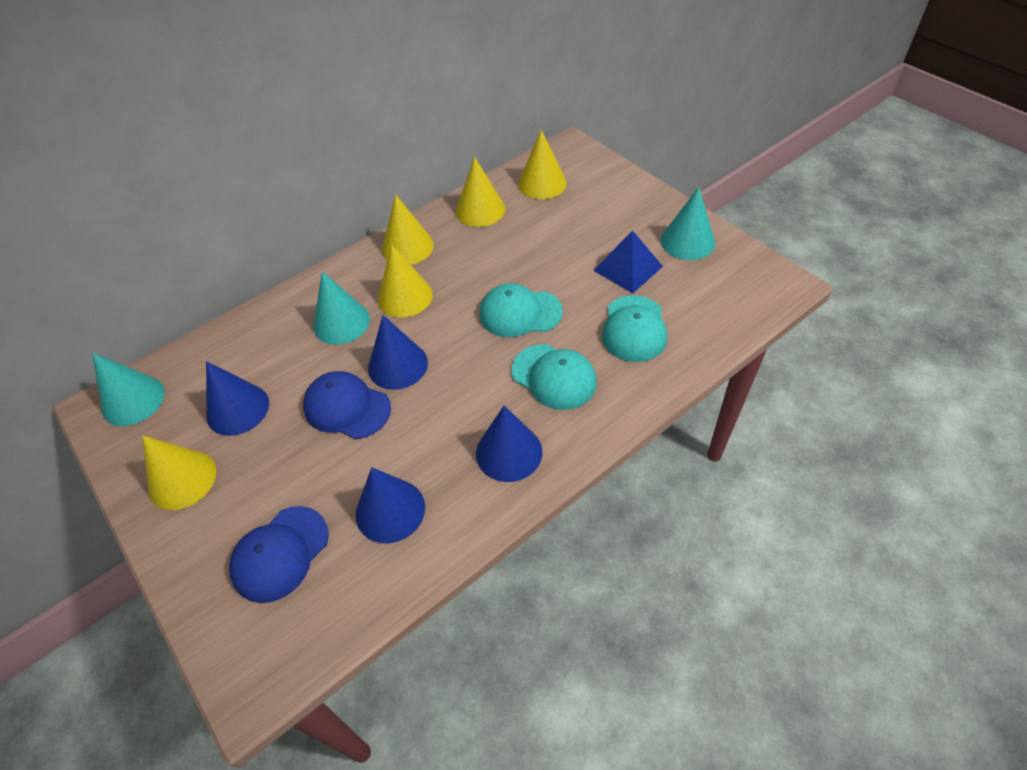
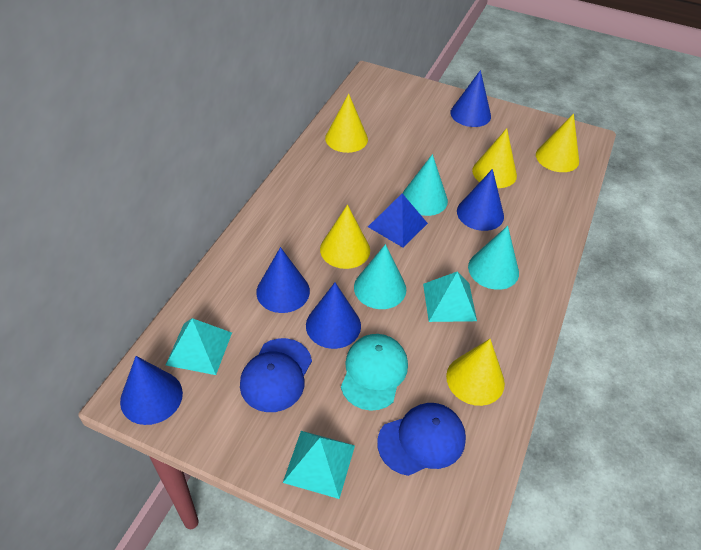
blue cone: 4 -> 5
turquoise cap: 3 -> 1
turquoise pyramid: 0 -> 3

